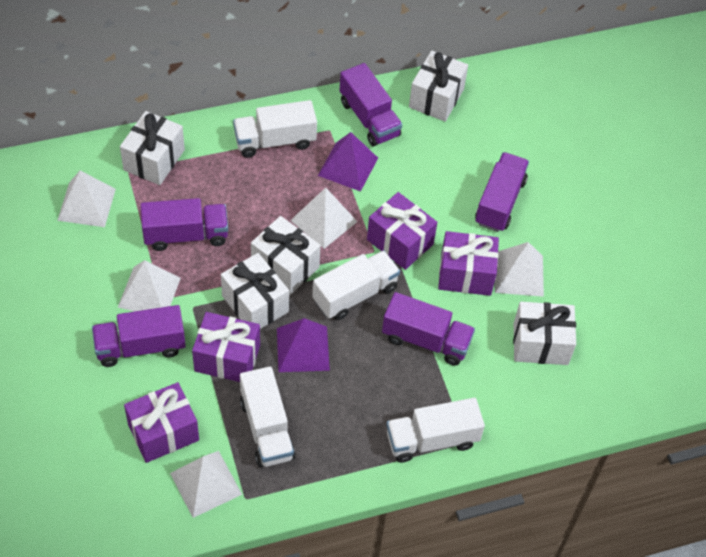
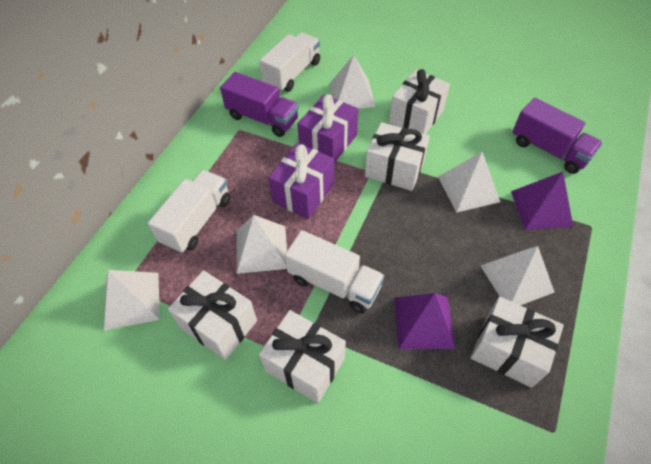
purple gift: 4 -> 2
purple truck: 5 -> 2
white truck: 4 -> 3

